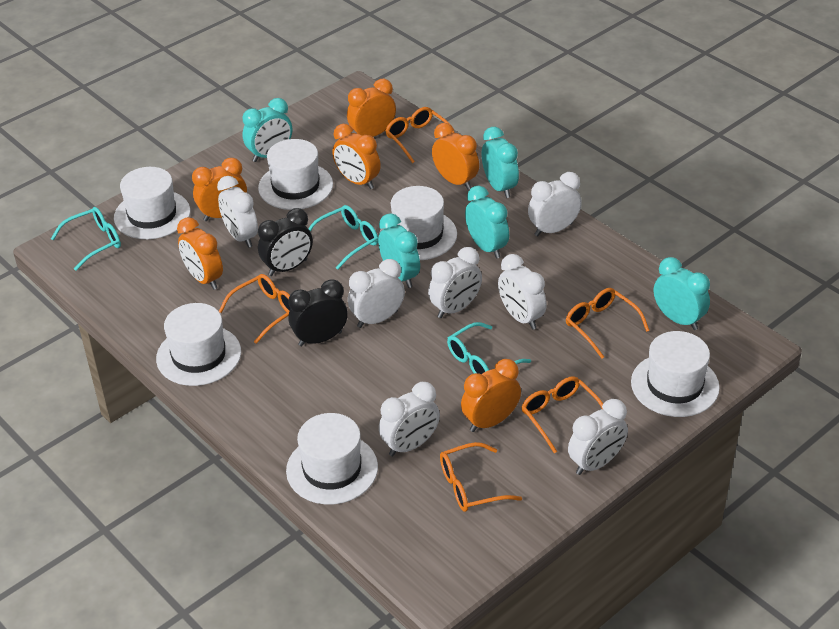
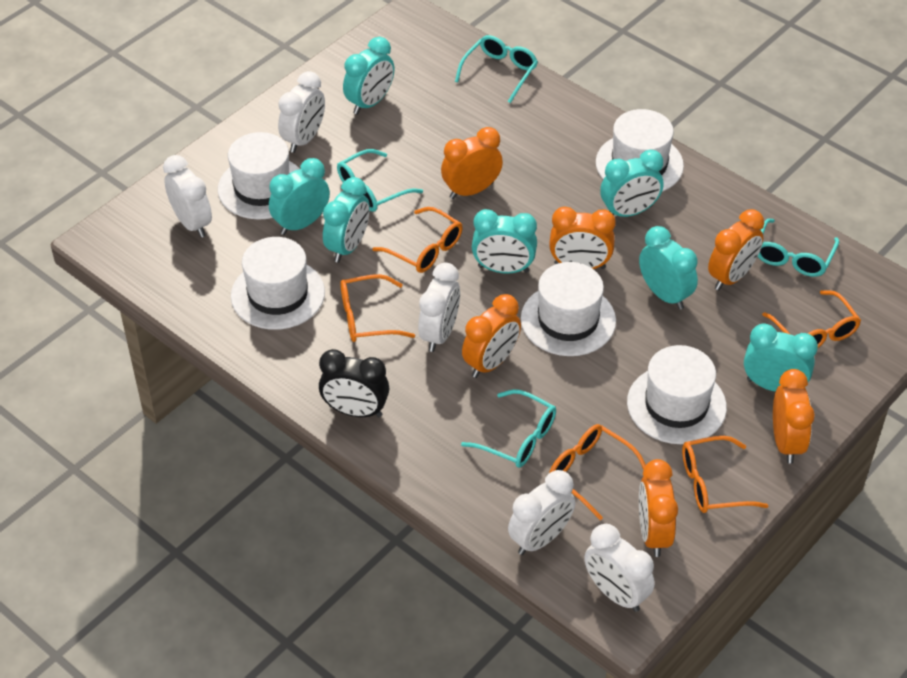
black clock: 2 -> 1
turquoise clock: 5 -> 7
turquoise glasses: 3 -> 4
white clock: 7 -> 5
white hat: 6 -> 5

